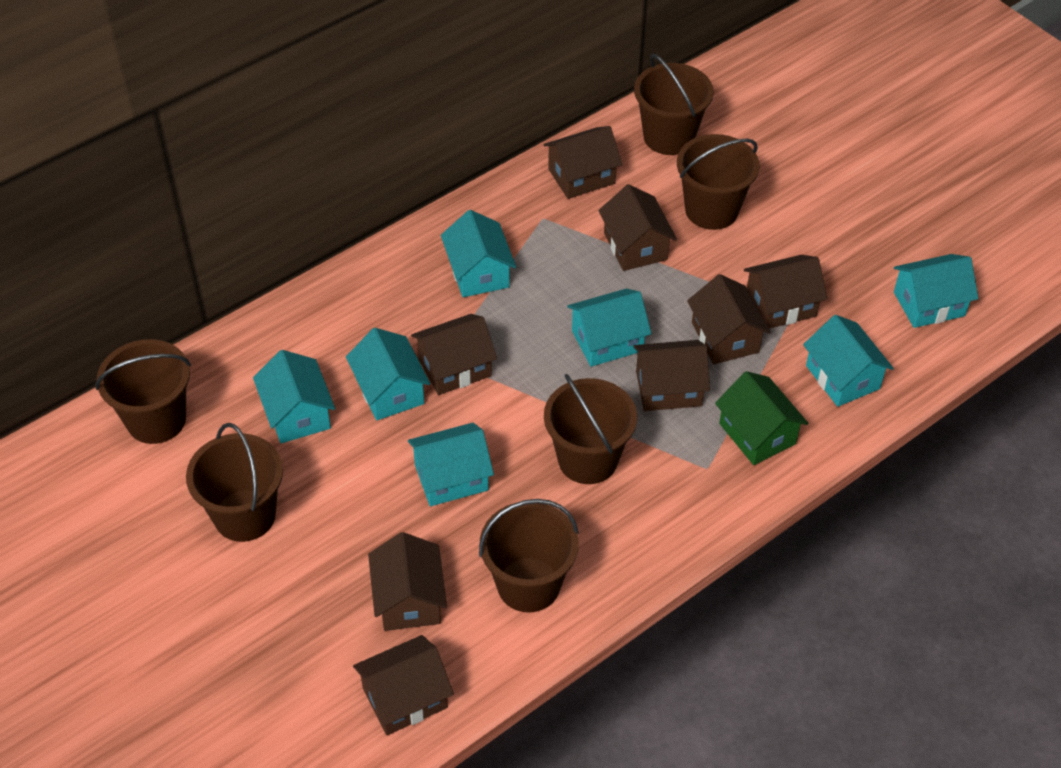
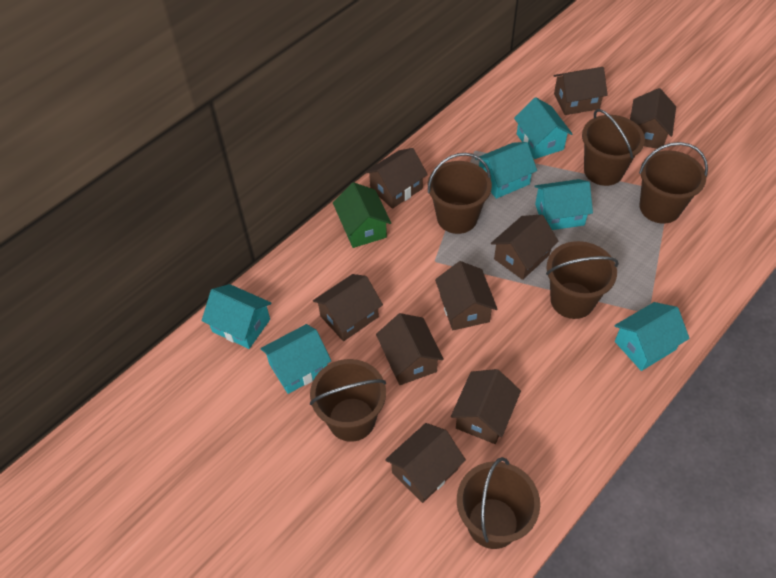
brown house: 8 -> 9
turquoise house: 7 -> 6

